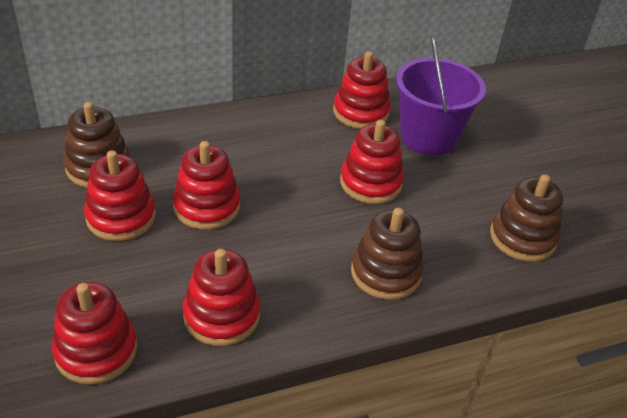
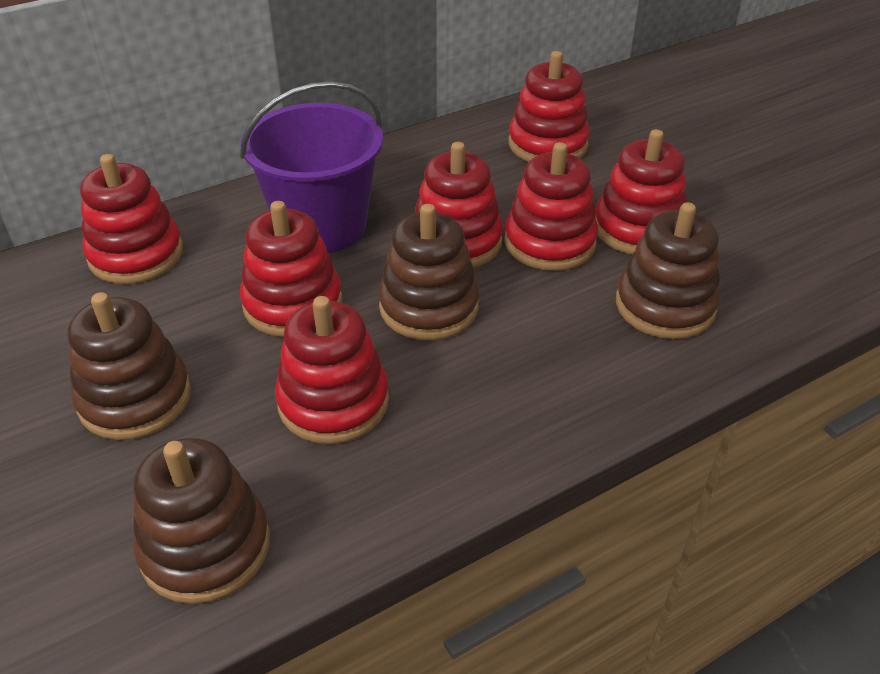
brown stacking toy: 3 -> 4
red stacking toy: 6 -> 7

